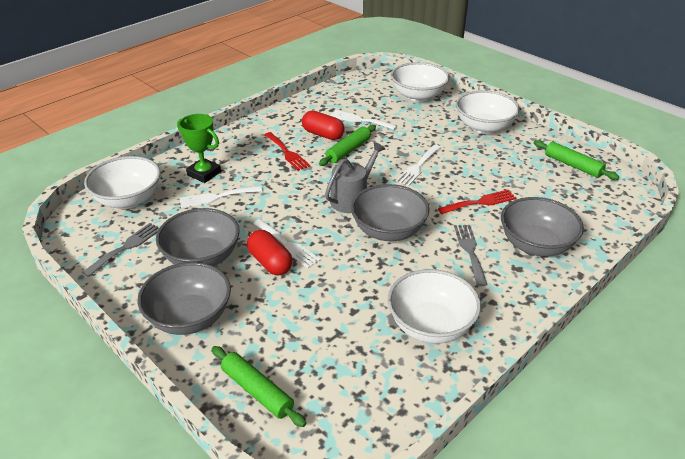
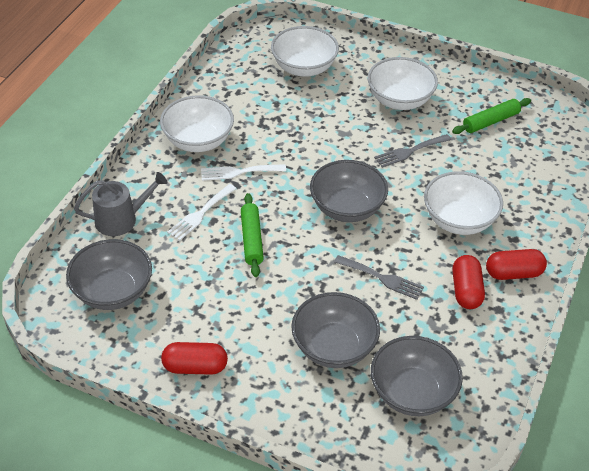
green rolling pin: 3 -> 2
green trophy: 1 -> 0
red capsule: 2 -> 3
red fork: 2 -> 0
white fork: 4 -> 2

